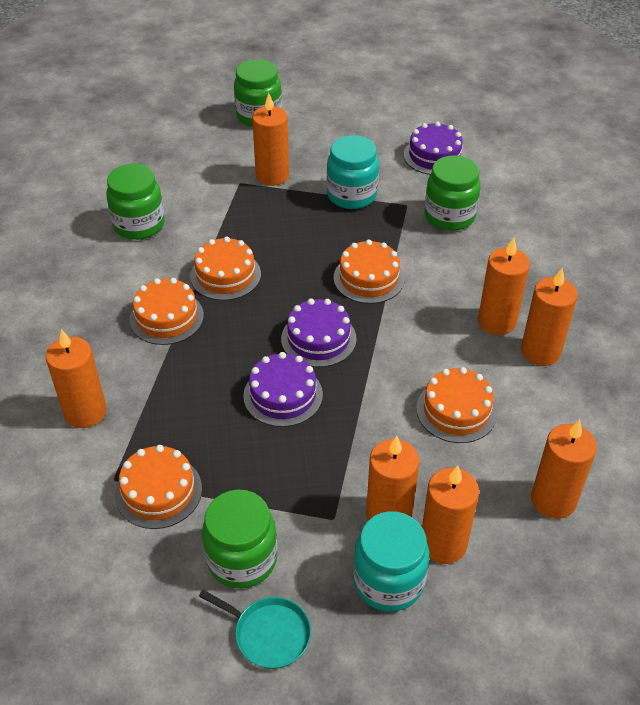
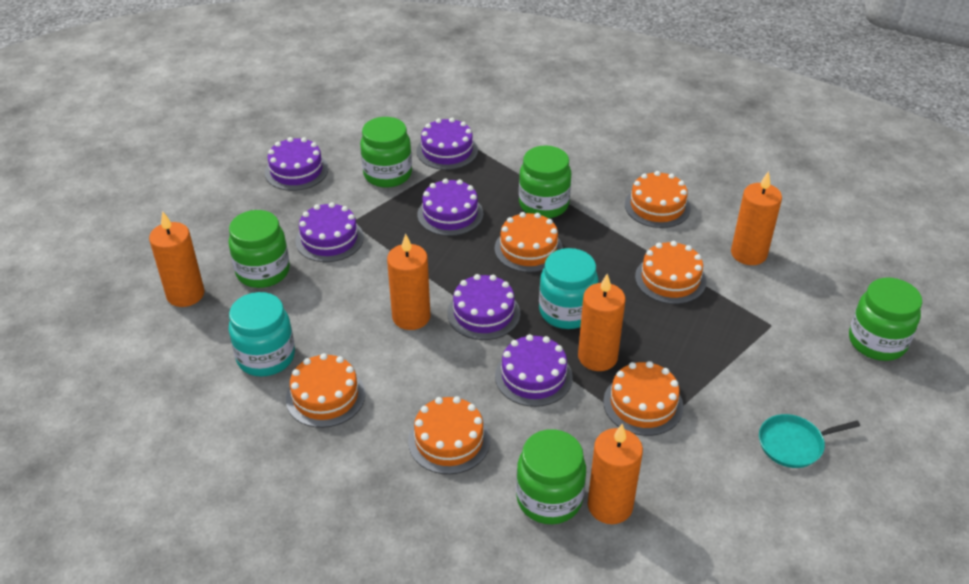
green jar: 4 -> 5
orange cake: 5 -> 6
orange candle: 7 -> 5
purple cake: 3 -> 6

